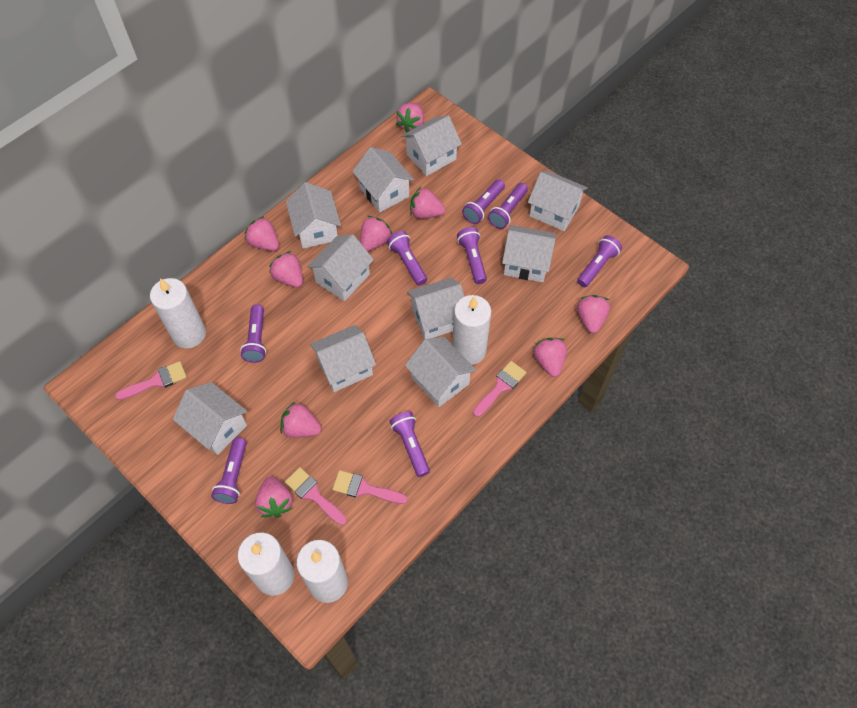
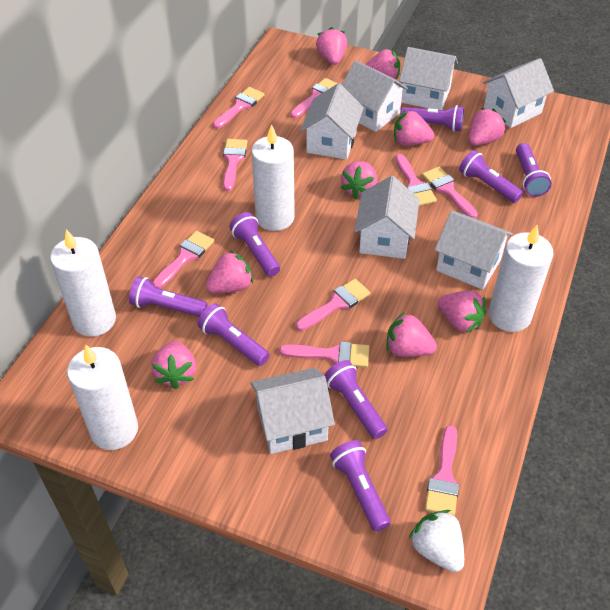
pink brush: 4 -> 9
white house: 10 -> 7
white strawberry: 0 -> 1

